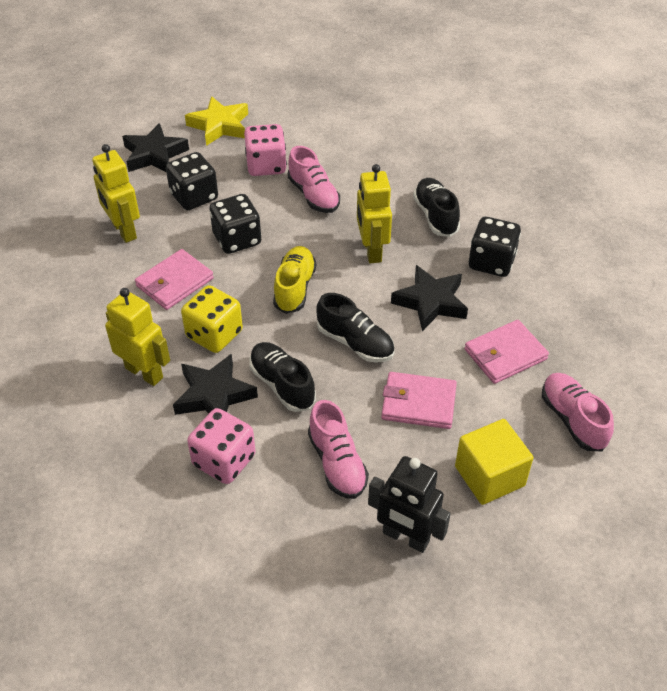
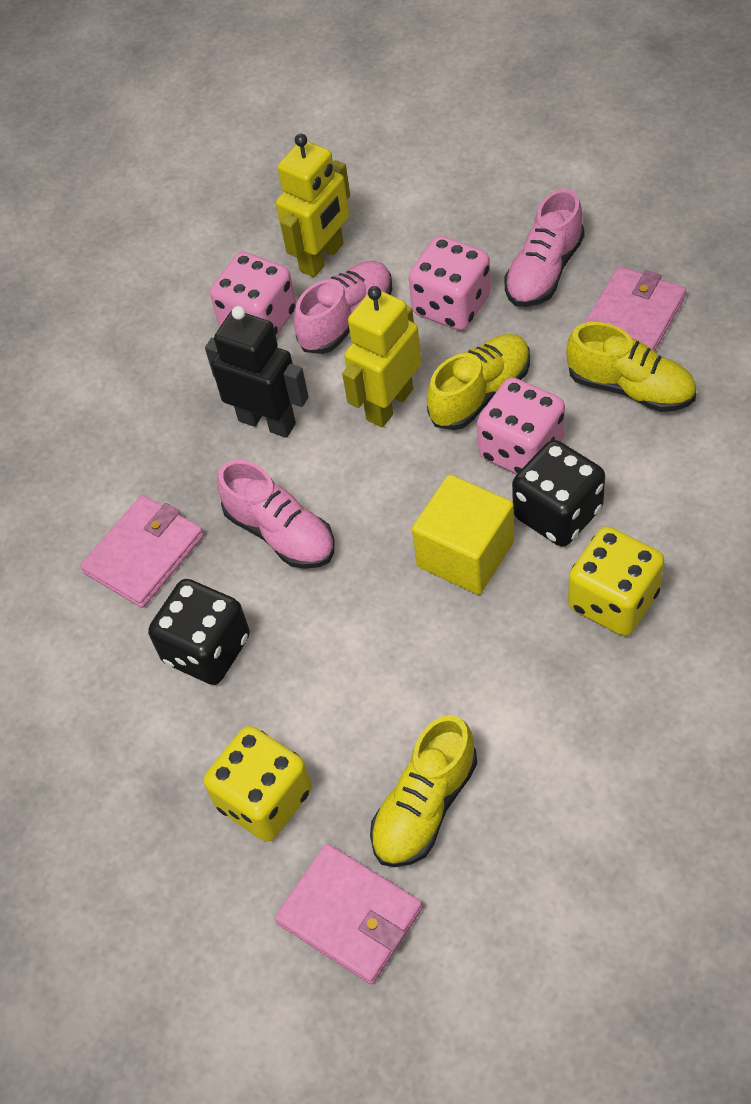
black dice: 3 -> 2
black shoe: 3 -> 0
black star: 3 -> 0
pink dice: 2 -> 3
yellow dice: 1 -> 2
yellow robot: 3 -> 2
yellow shoe: 1 -> 3
yellow star: 1 -> 0

